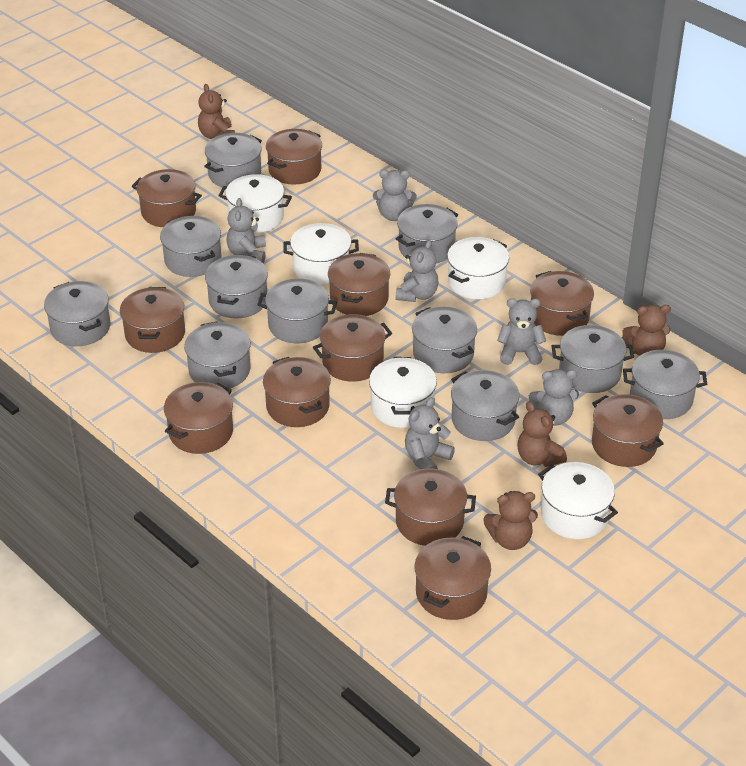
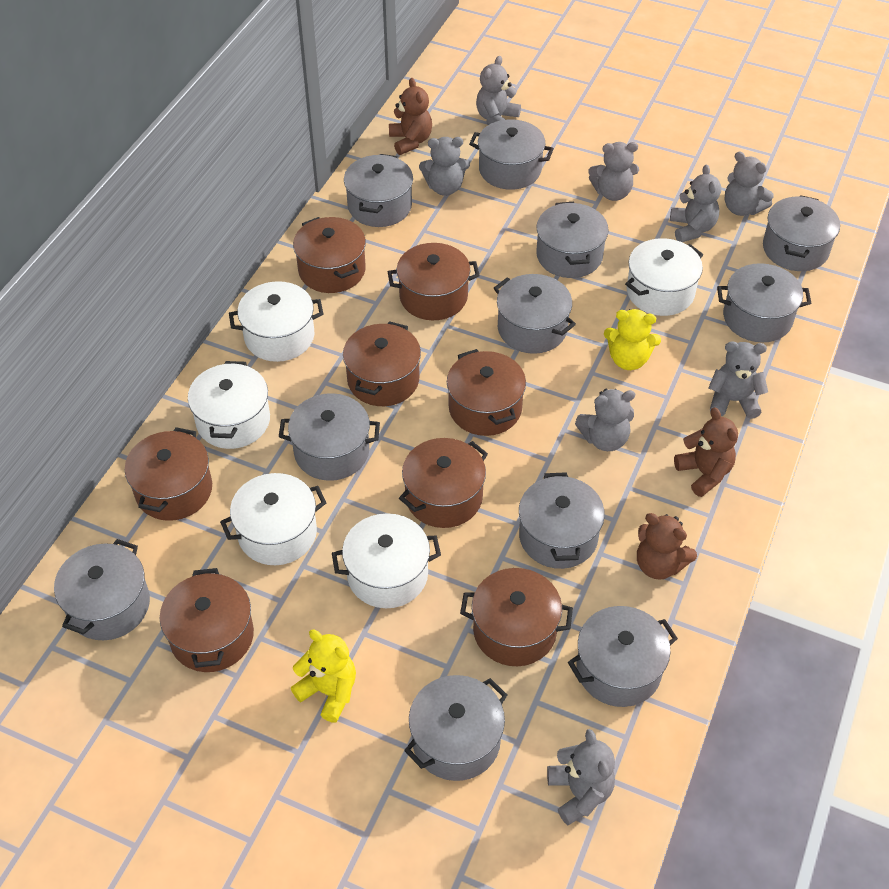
brown pot: 11 -> 8
brown teddy bear: 4 -> 3
grey teddy bear: 6 -> 8
yellow teddy bear: 0 -> 2

